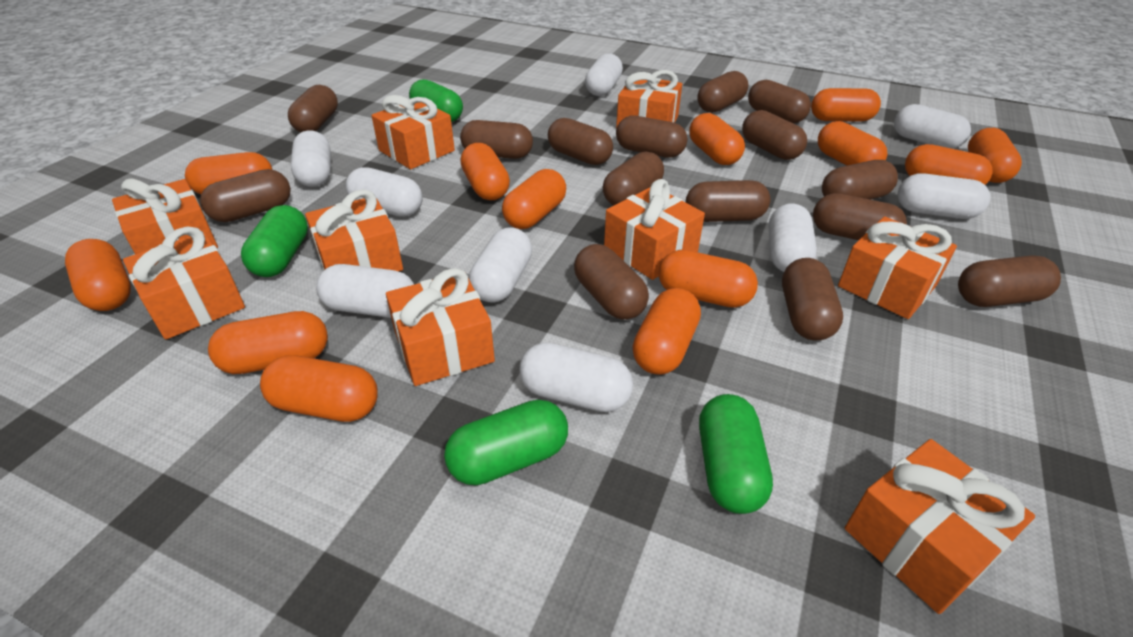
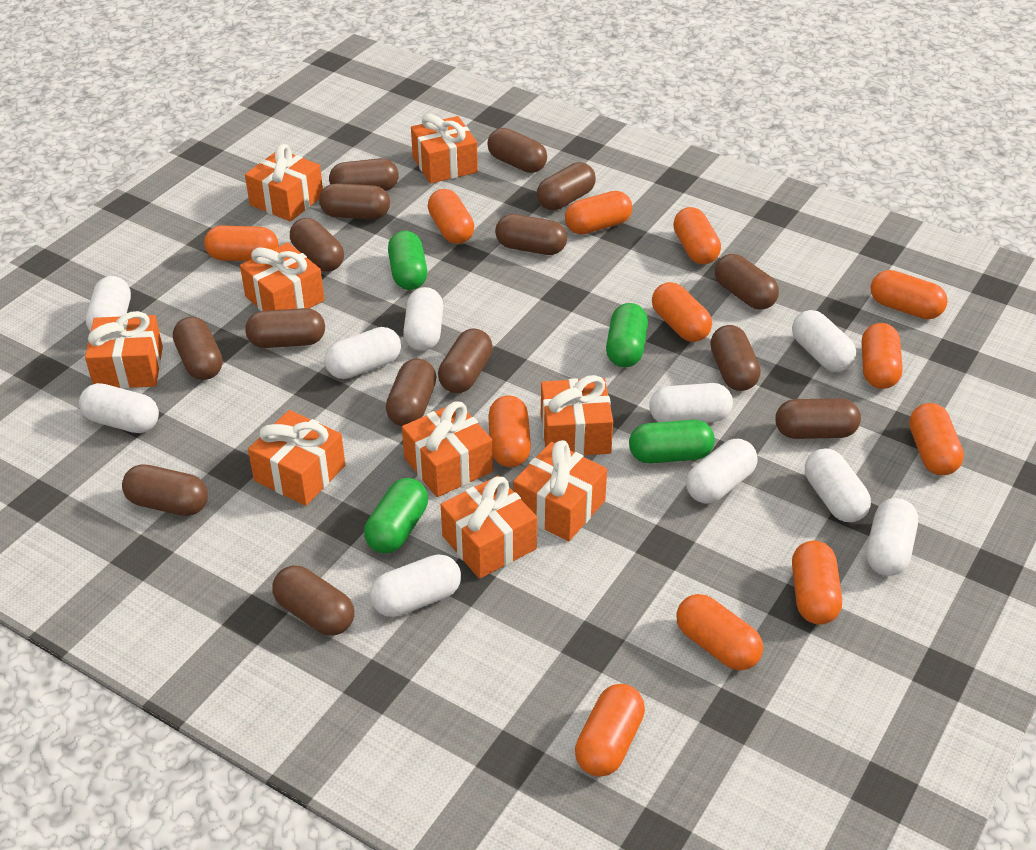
orange capsule: 13 -> 12
white capsule: 9 -> 10

